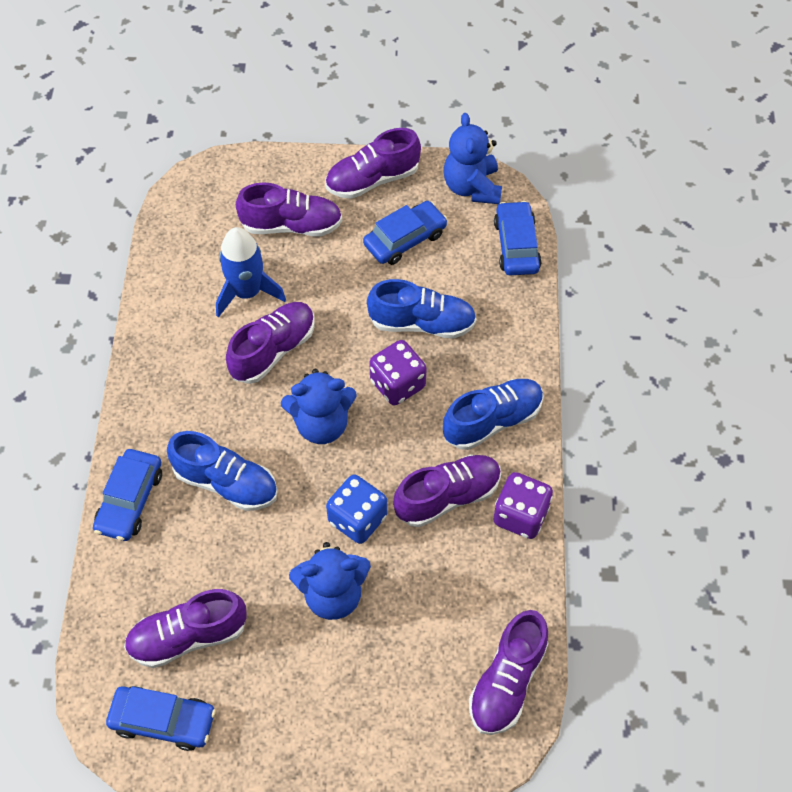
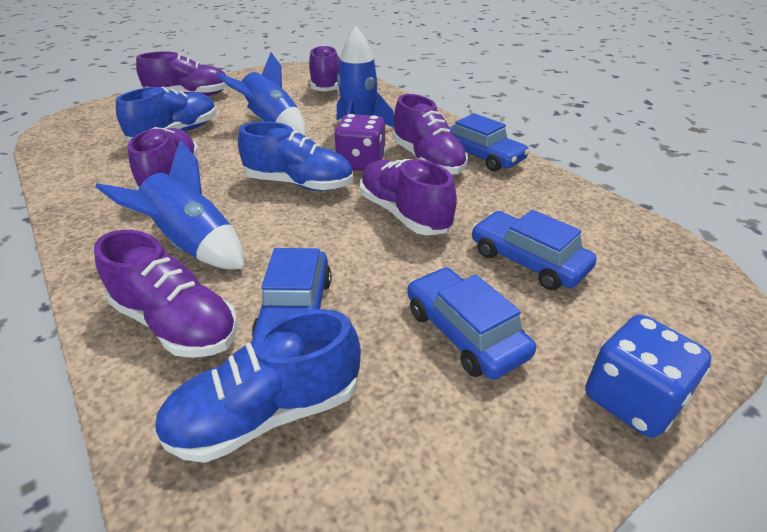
blue rocket: 1 -> 3
blue teddy bear: 3 -> 0
purple dice: 2 -> 1

